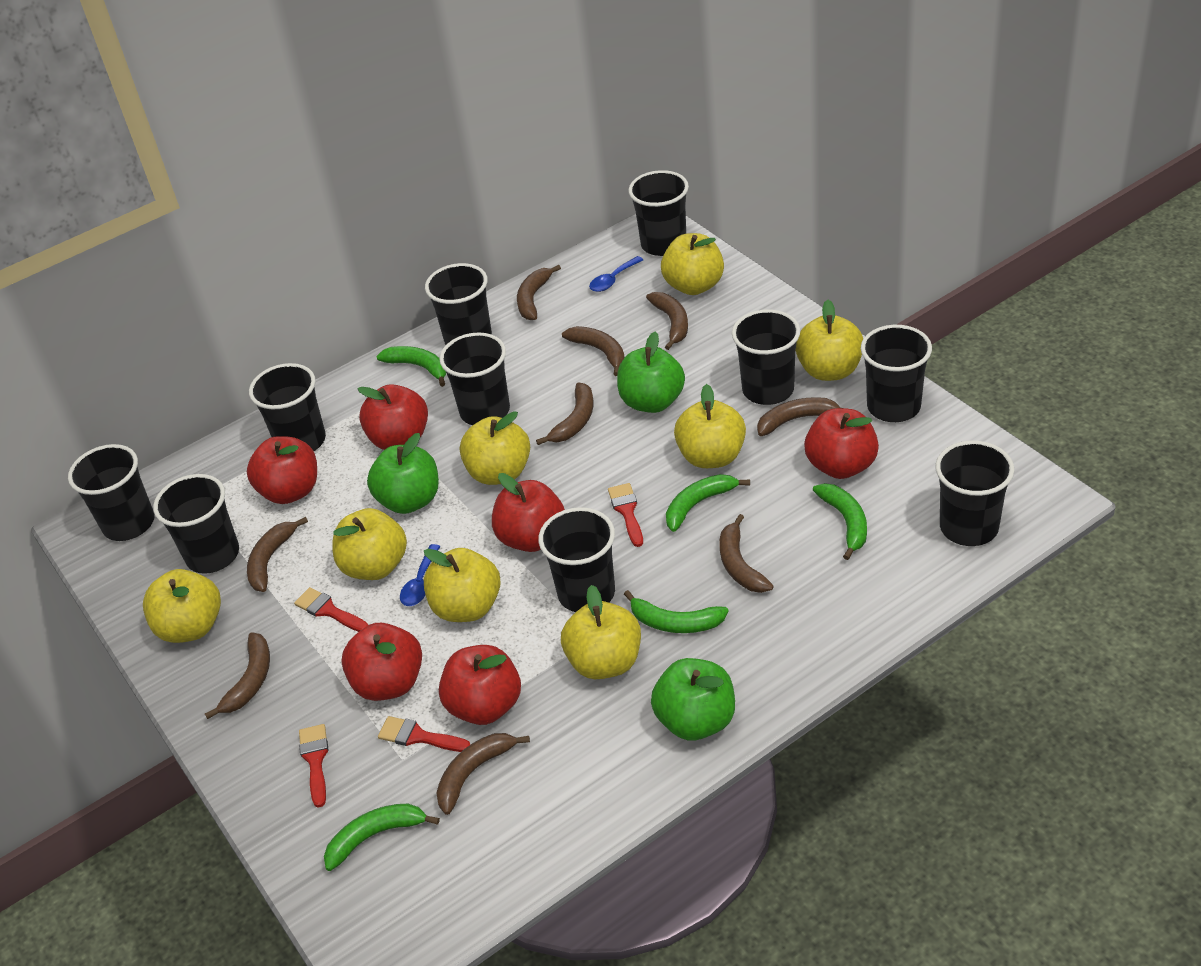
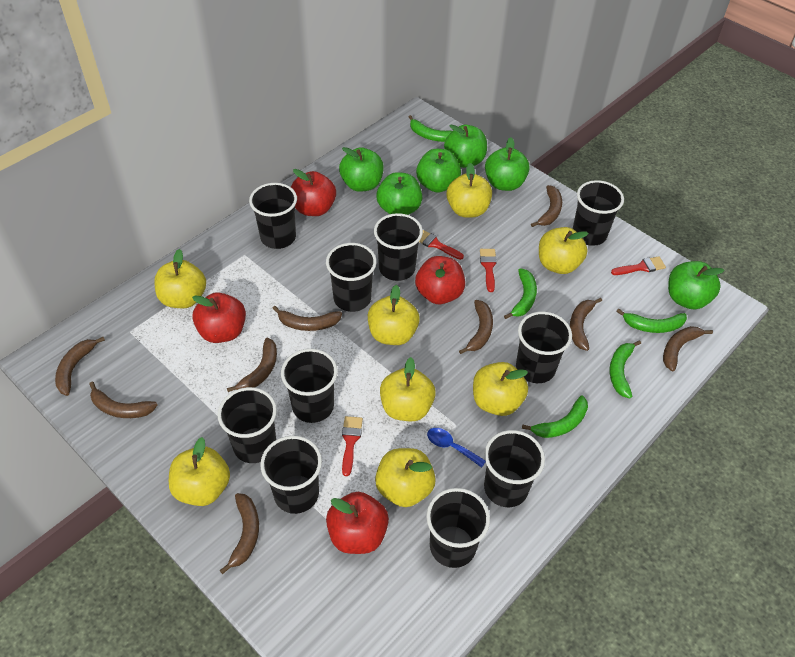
blue spoon: 2 -> 1
green apple: 3 -> 6
red apple: 6 -> 4

